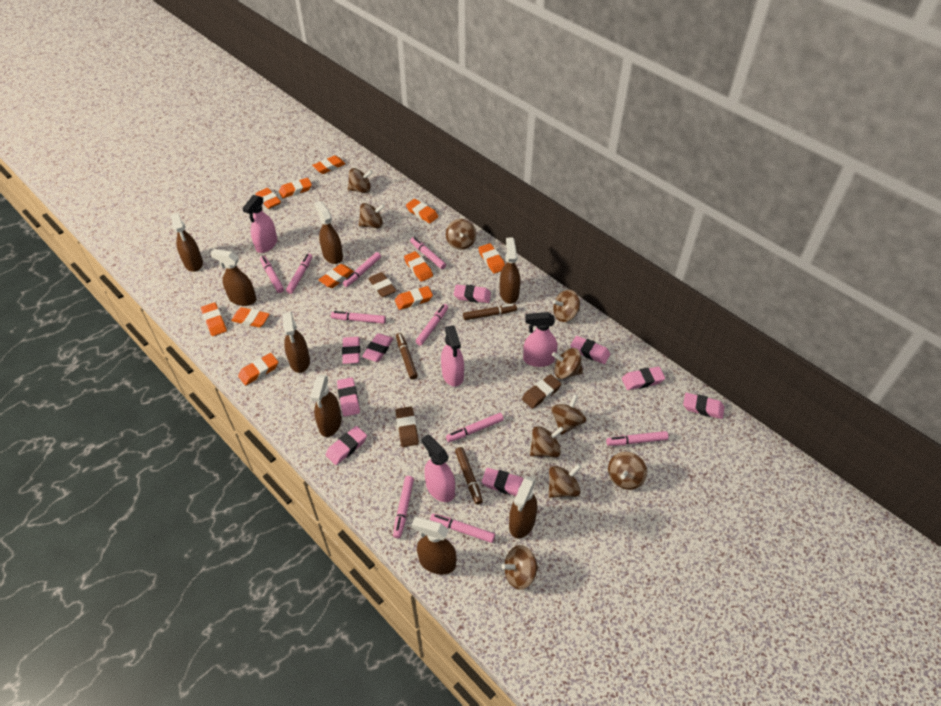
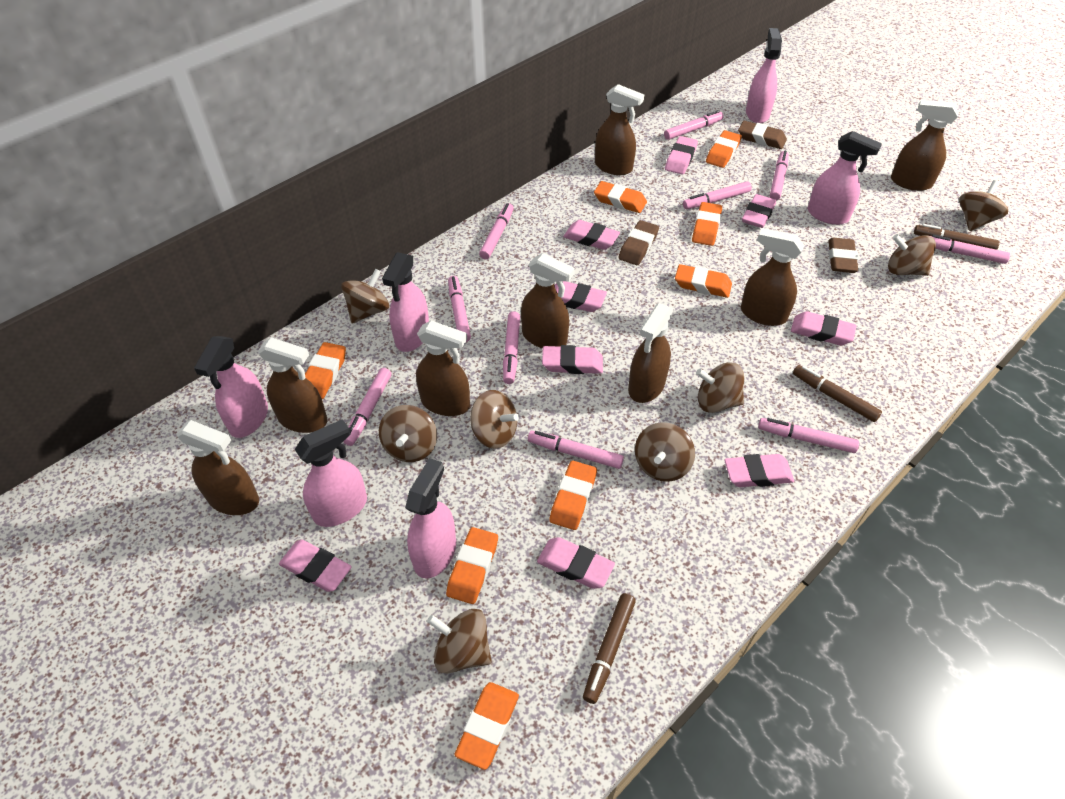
brown spinning top: 10 -> 8
orange eraser: 11 -> 8
pink spray bottle: 4 -> 6

